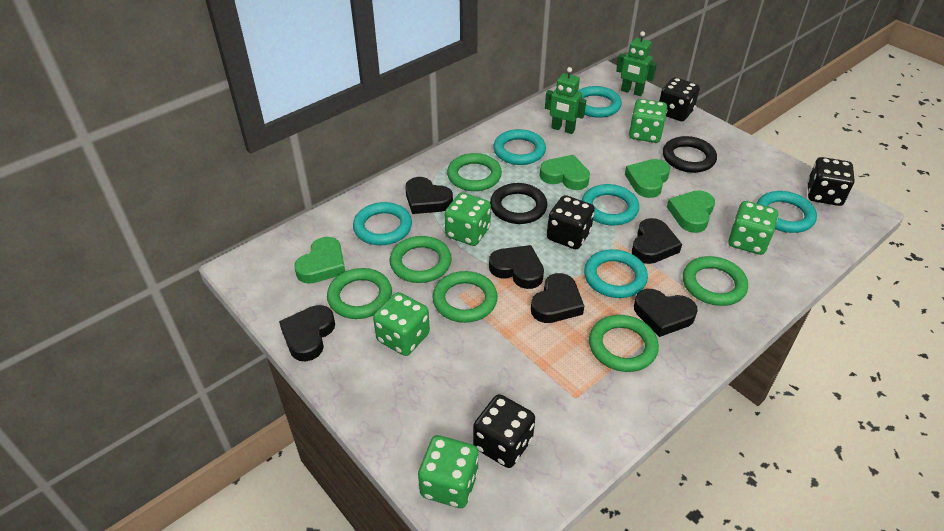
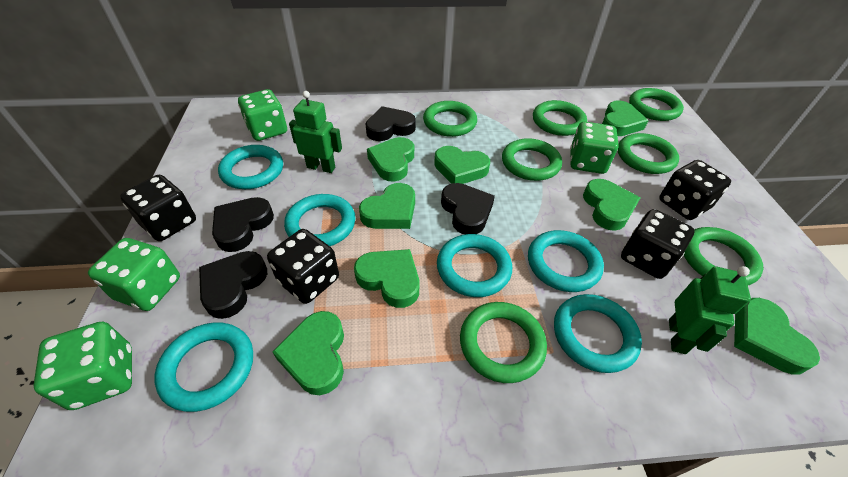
black heart: 6 -> 4
black ring: 2 -> 0
green dice: 5 -> 4
green heart: 4 -> 8
green ring: 6 -> 7

